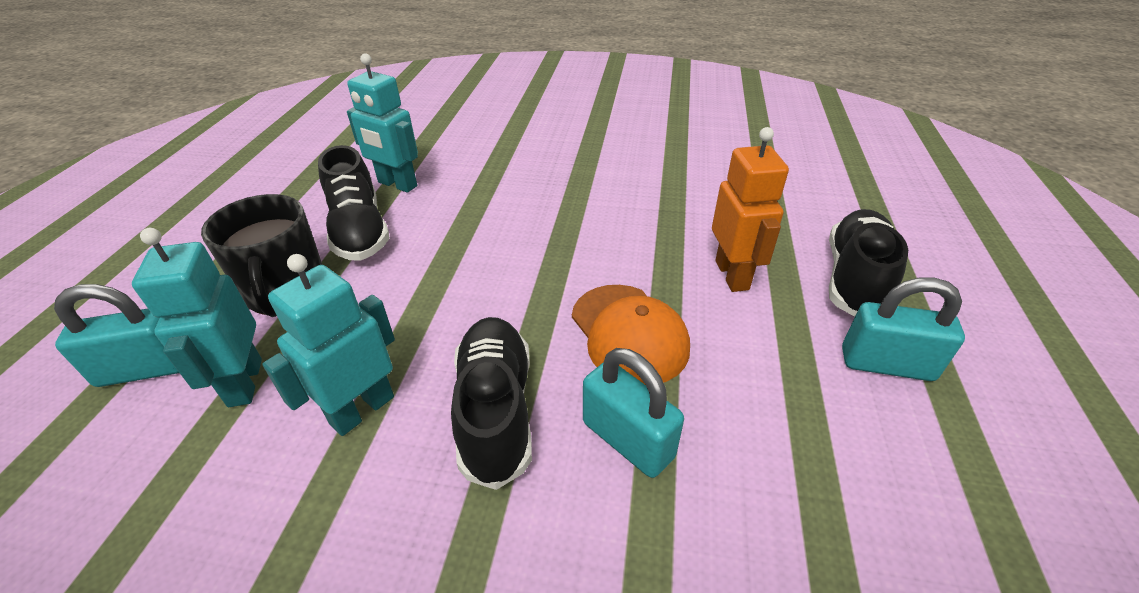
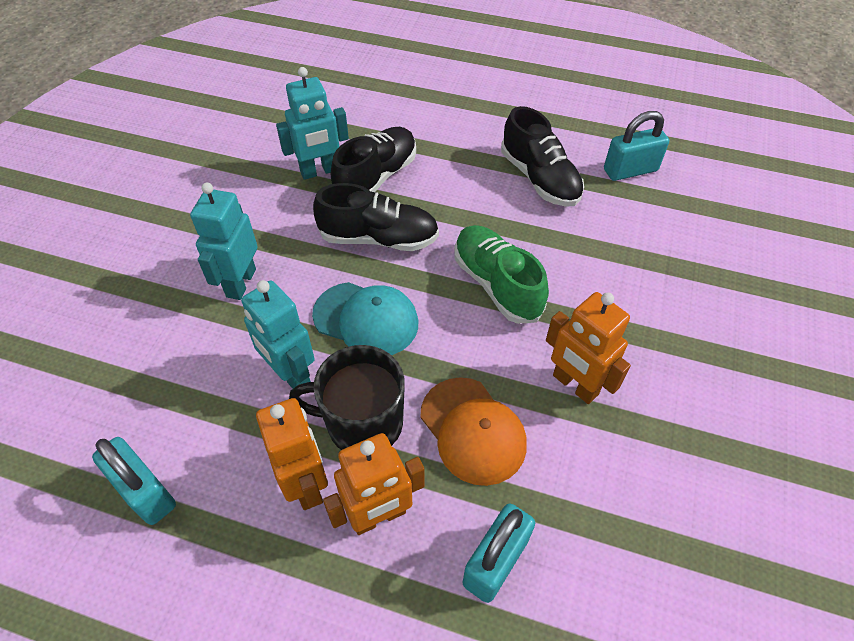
green shoe: 0 -> 1
orange robot: 1 -> 3
turquoise cap: 0 -> 1

